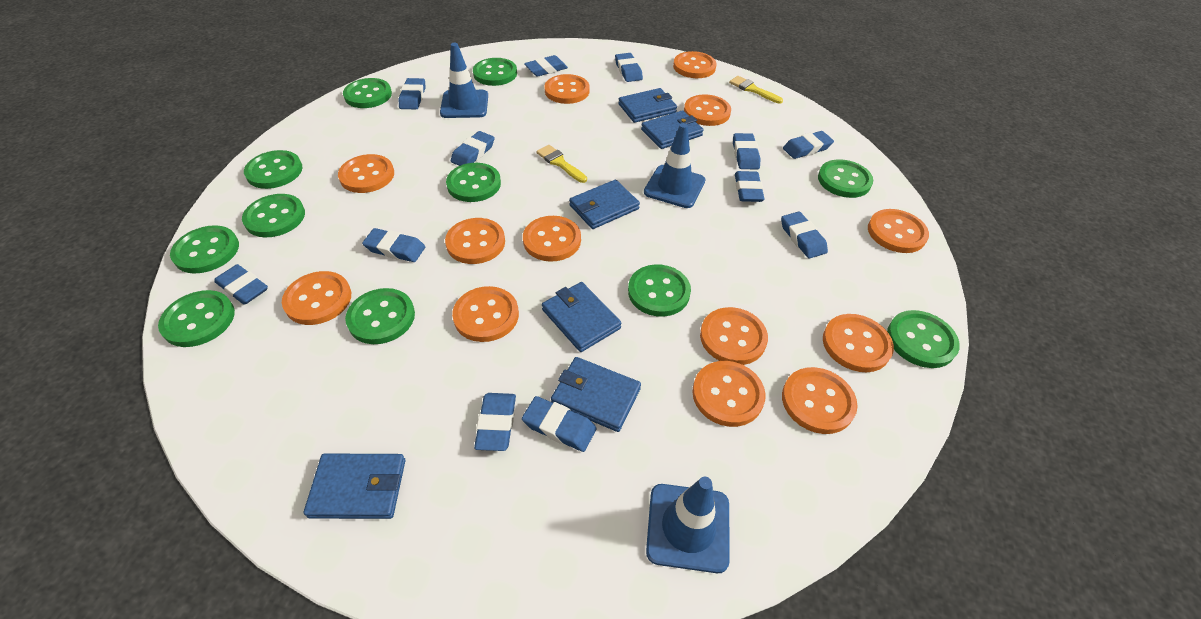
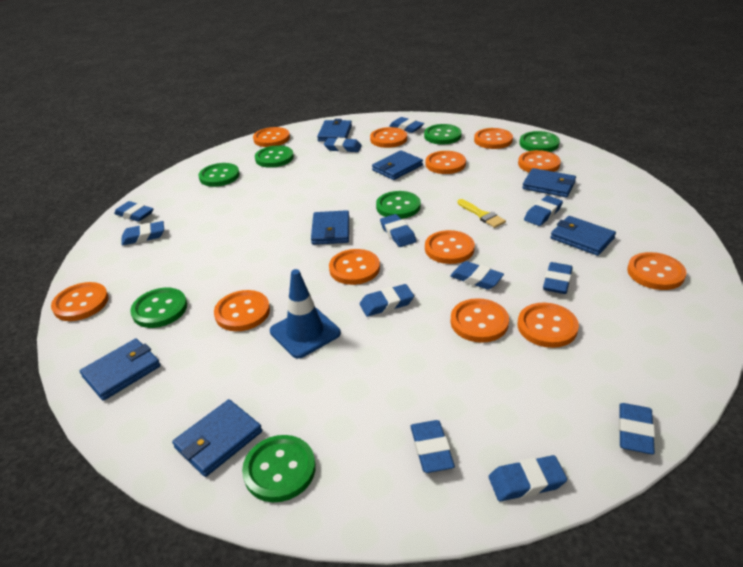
blue traffic cone: 3 -> 1
blue wallet: 6 -> 7
green button: 11 -> 7
orange button: 13 -> 12
yellow brush: 2 -> 1

